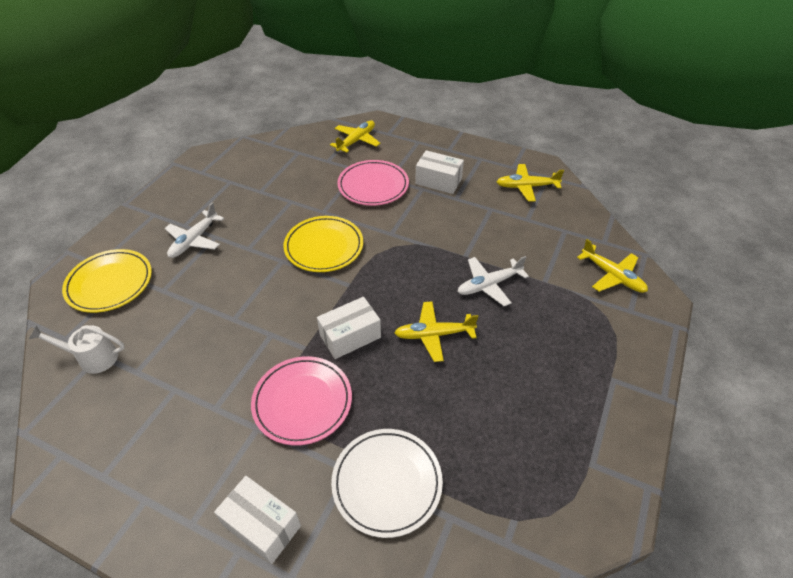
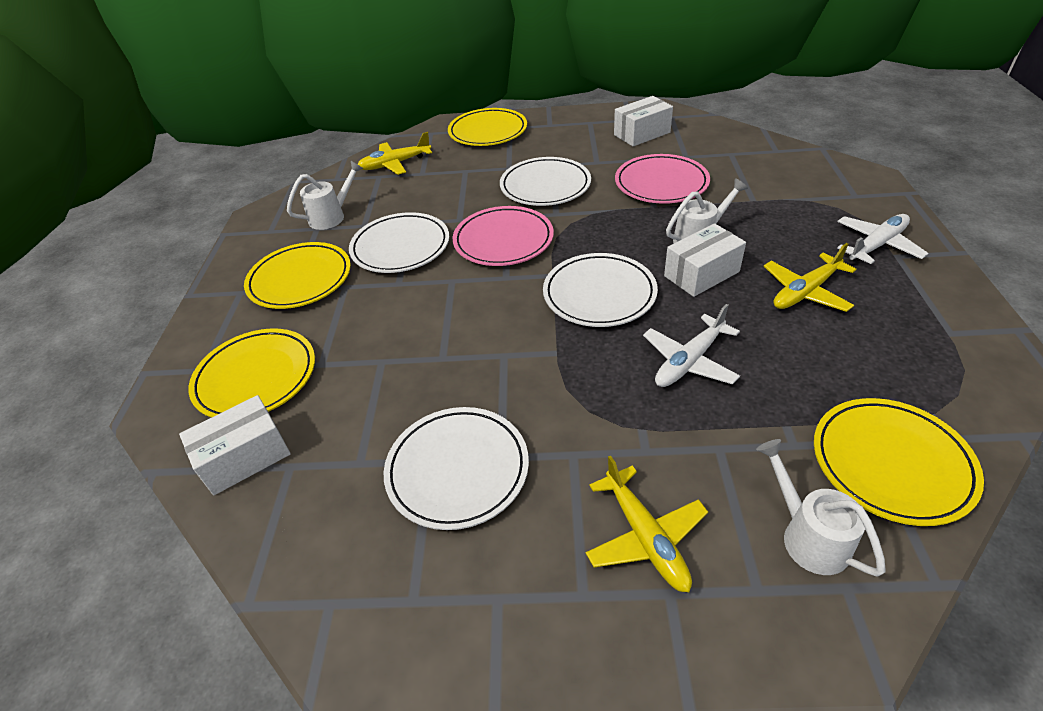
white plate: 1 -> 4
white watering can: 1 -> 3
yellow plane: 4 -> 3
yellow plate: 2 -> 4

